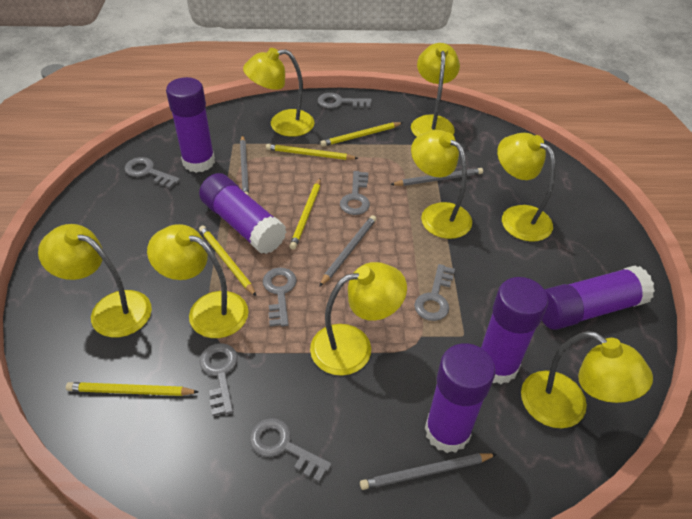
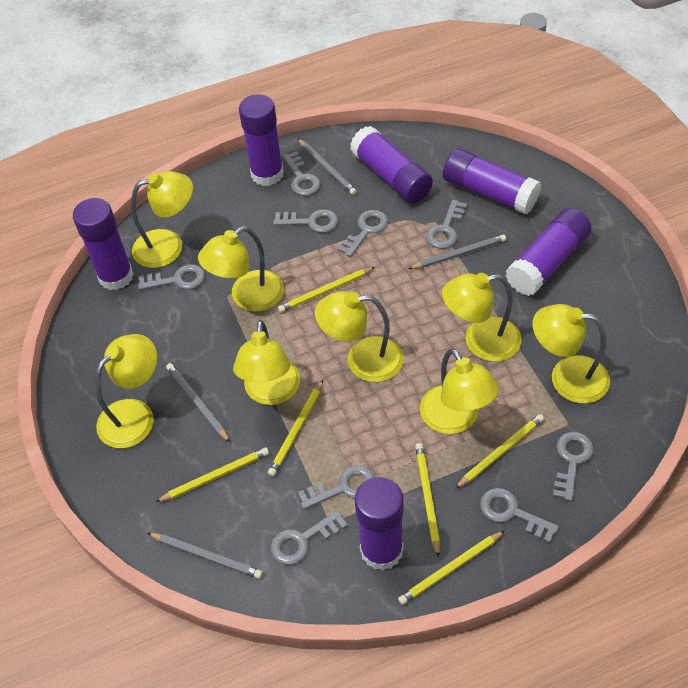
grey key: 7 -> 9
purple glue stick: 5 -> 6
yellow pencil: 5 -> 6

